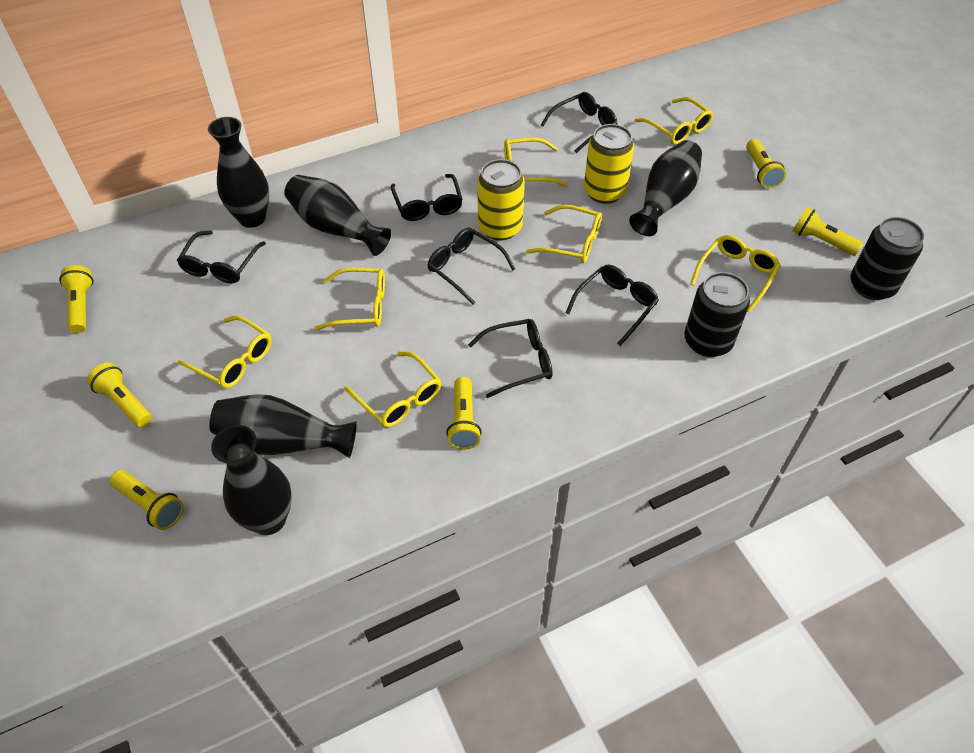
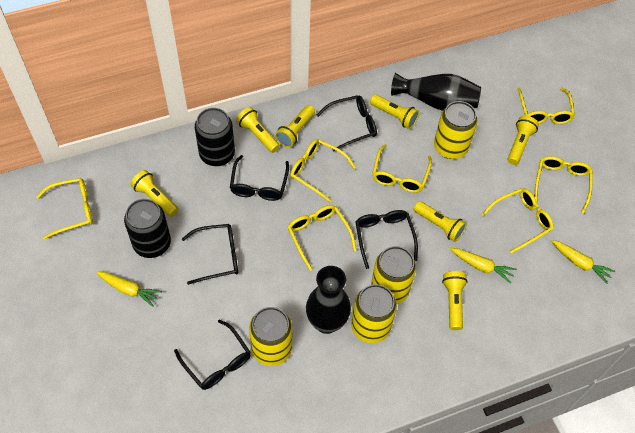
black glasses: 6 -> 5
black vase: 5 -> 2
yellow can: 2 -> 4
yellow carrot: 0 -> 3
yellow flashlight: 6 -> 7

